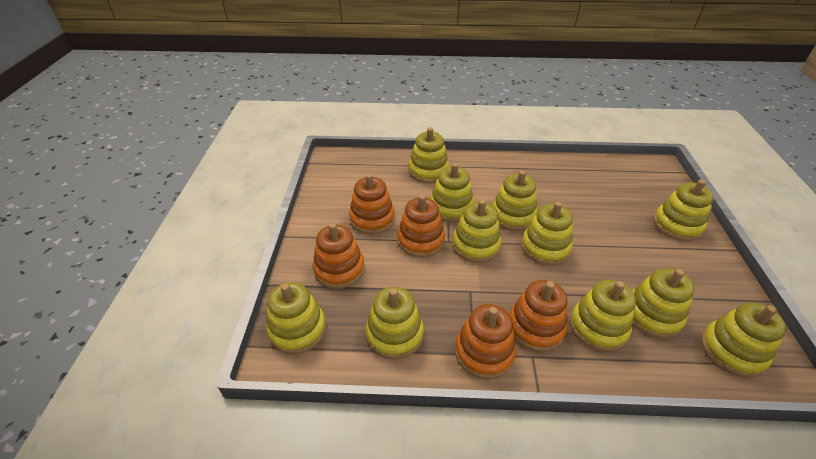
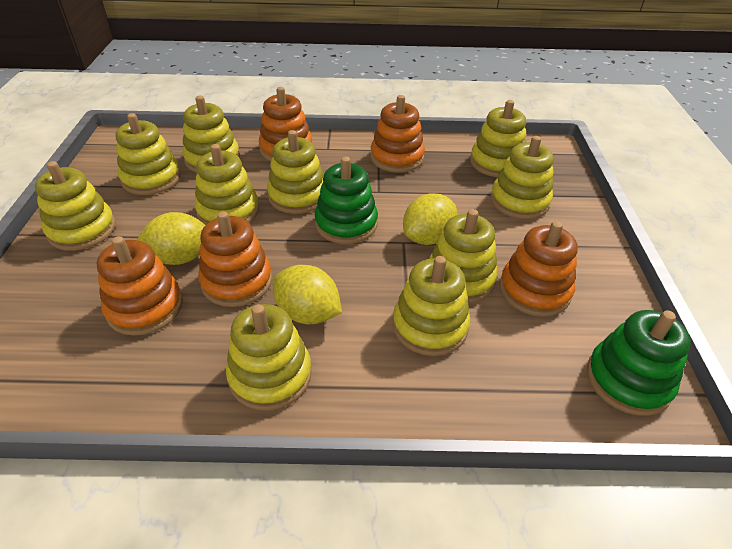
green stacking toy: 0 -> 2
yellow lemon: 0 -> 3
yellow stacking toy: 11 -> 10

